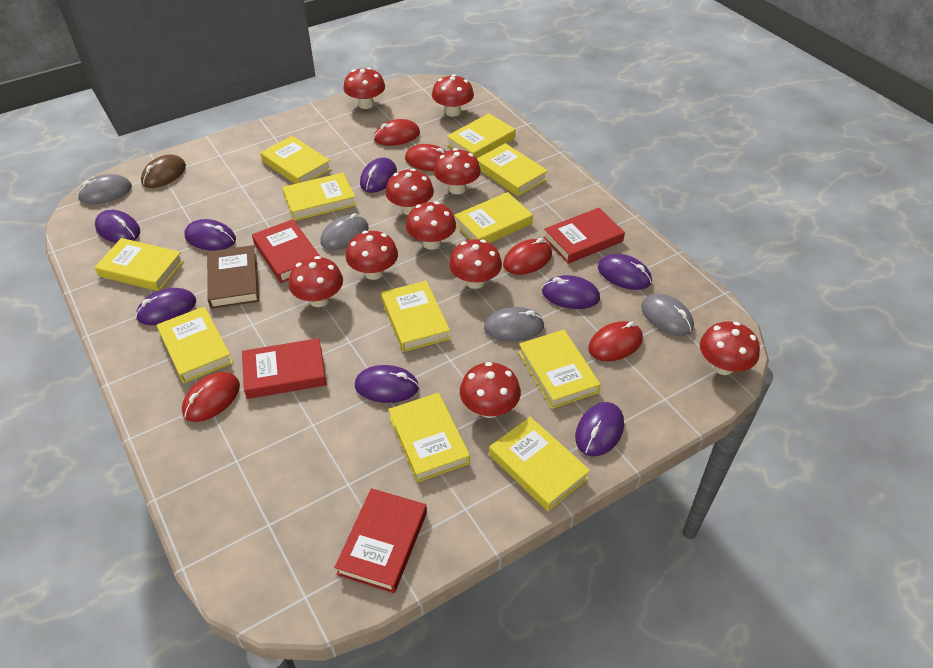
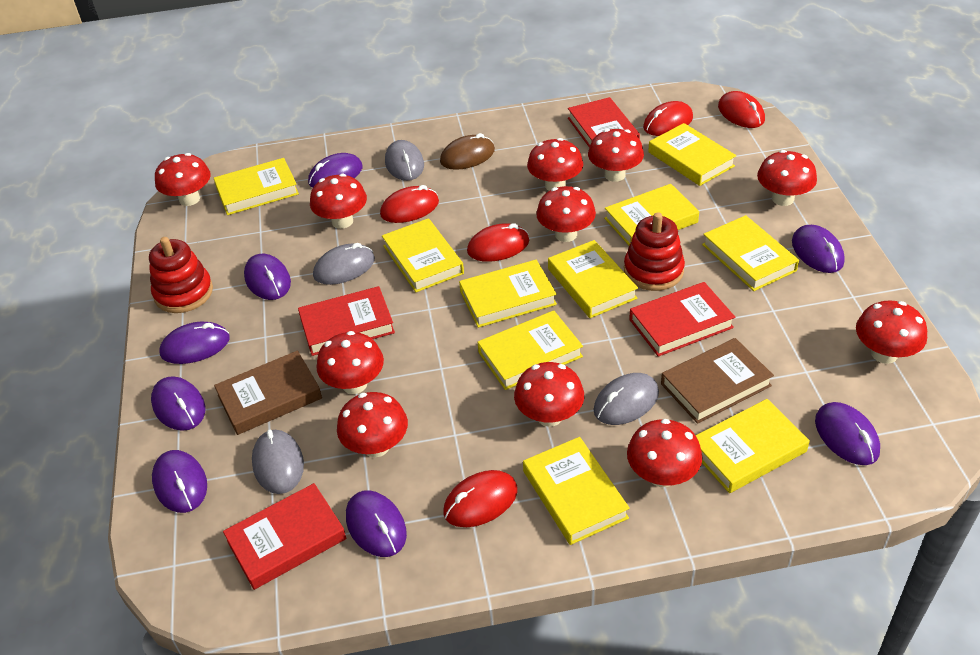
brown book: 1 -> 2
red mushroom: 10 -> 11
red stacking toy: 0 -> 2
yellow book: 11 -> 10

